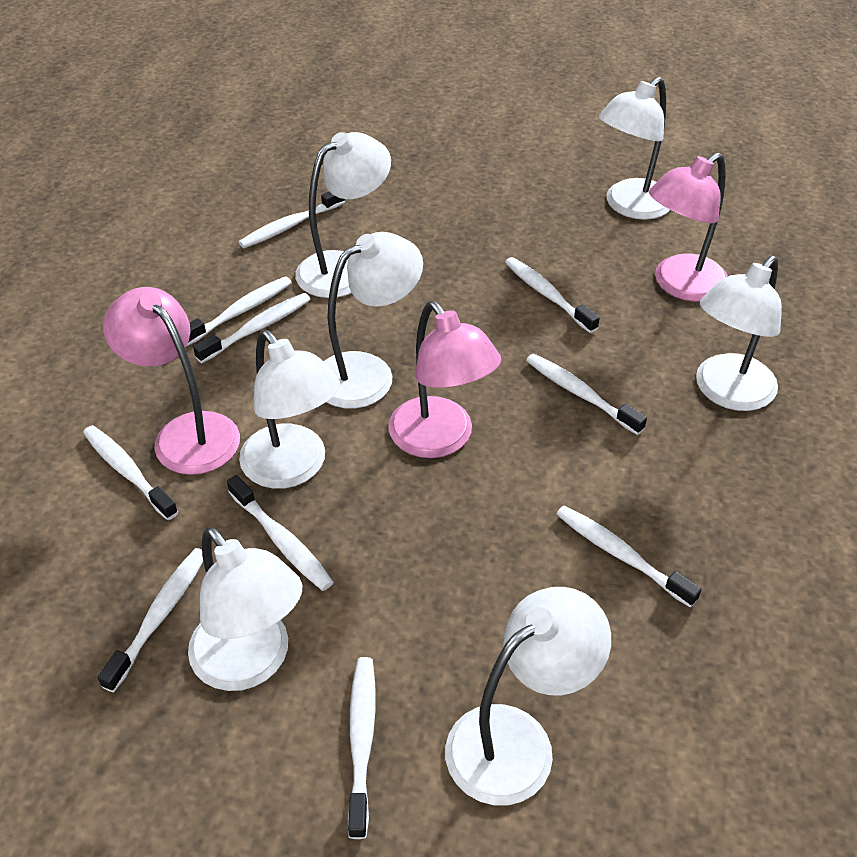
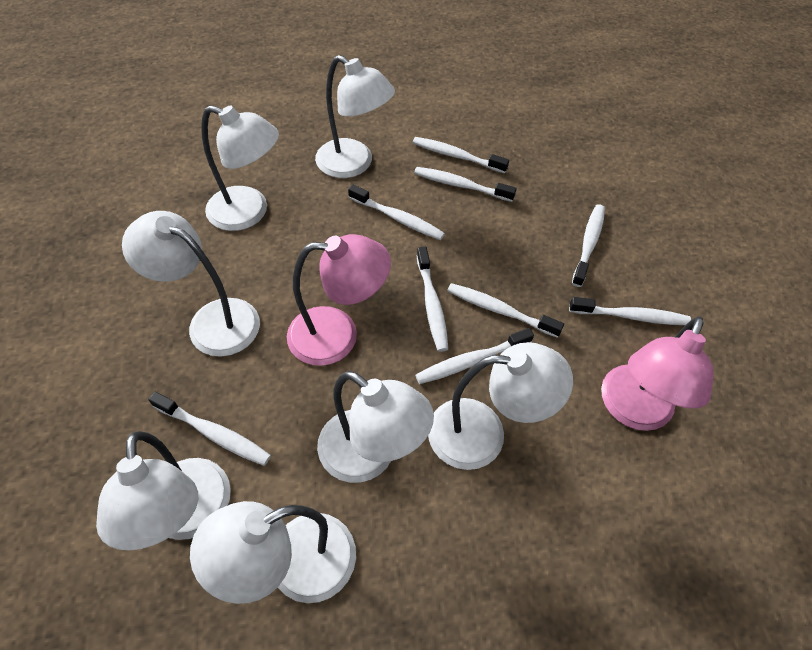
pink lamp: 3 -> 2
white toothbrush: 10 -> 9

